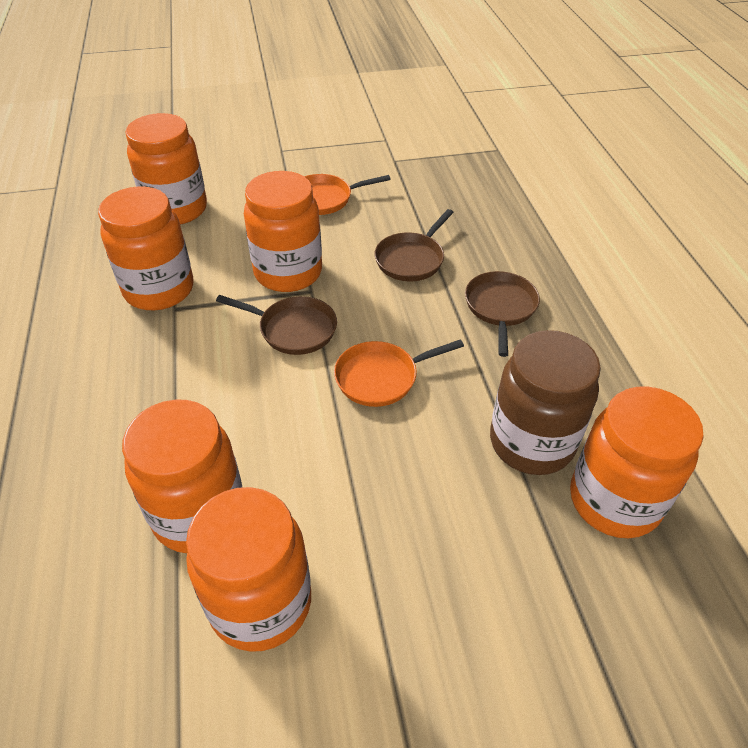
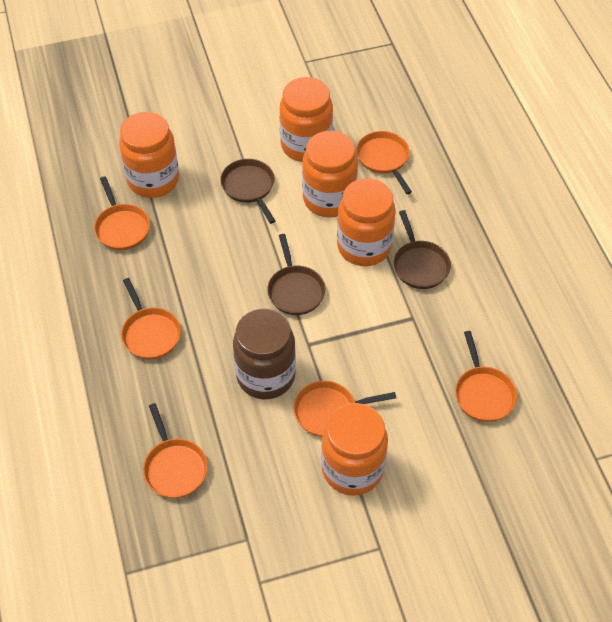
orange jar: 6 -> 5
orange pan: 2 -> 6

